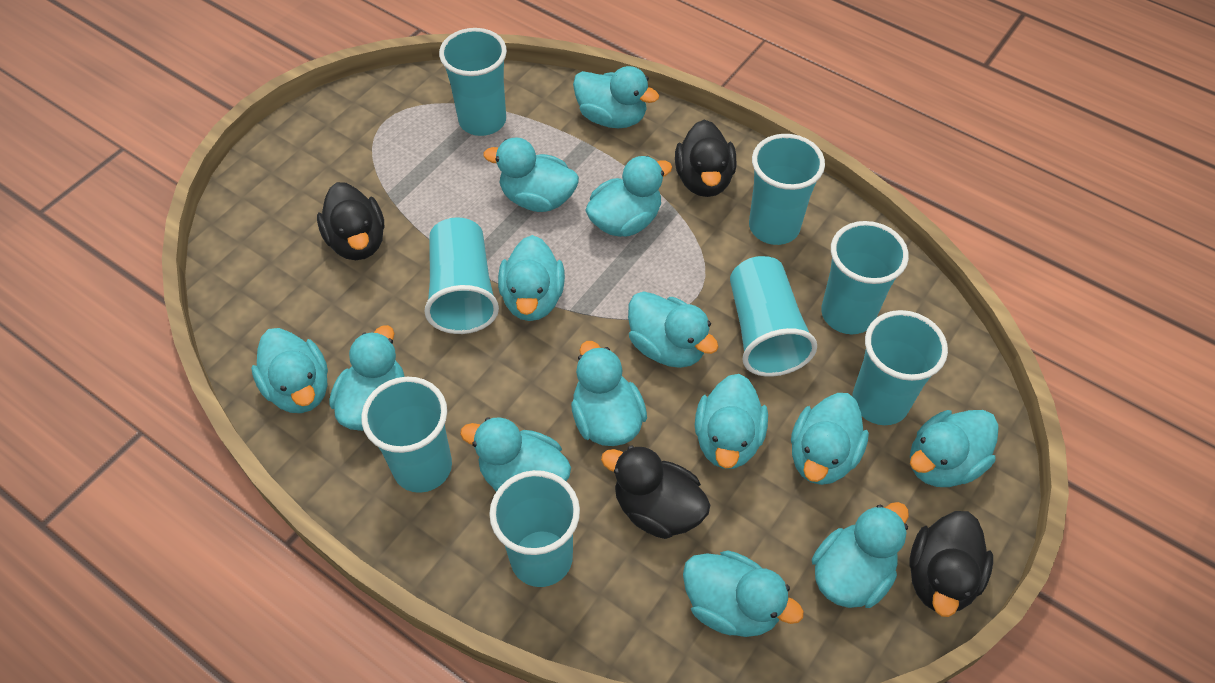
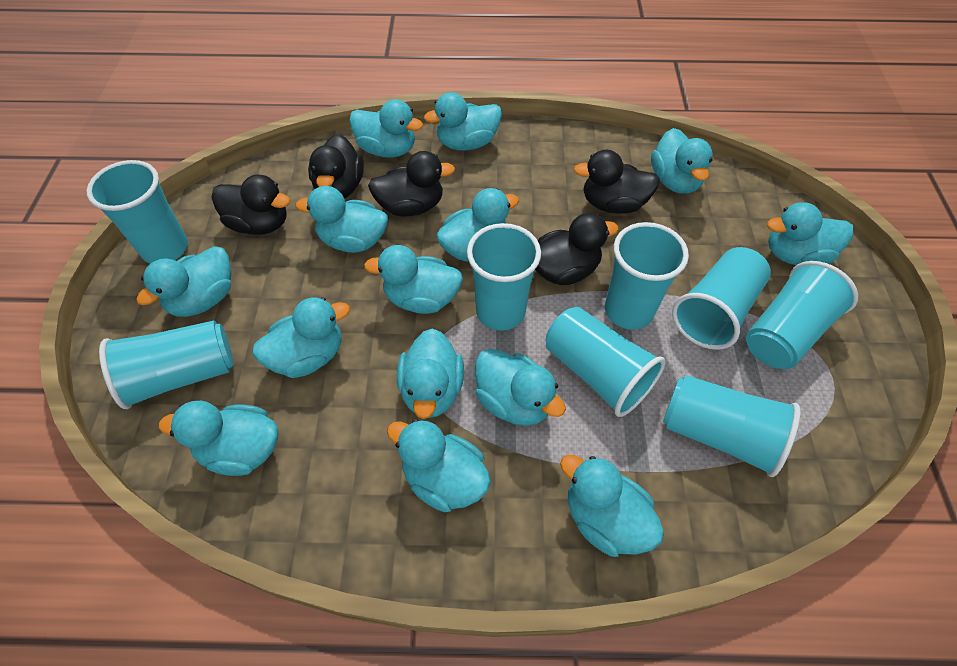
black duck: 4 -> 5

